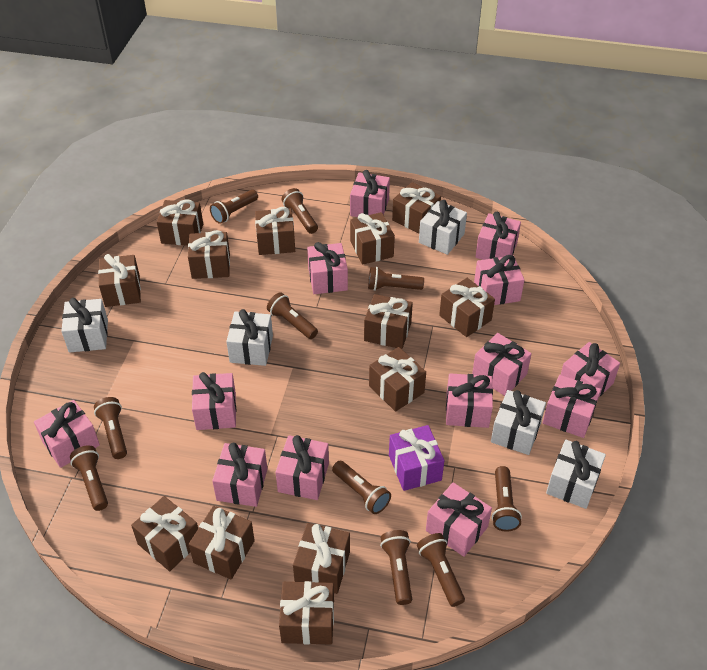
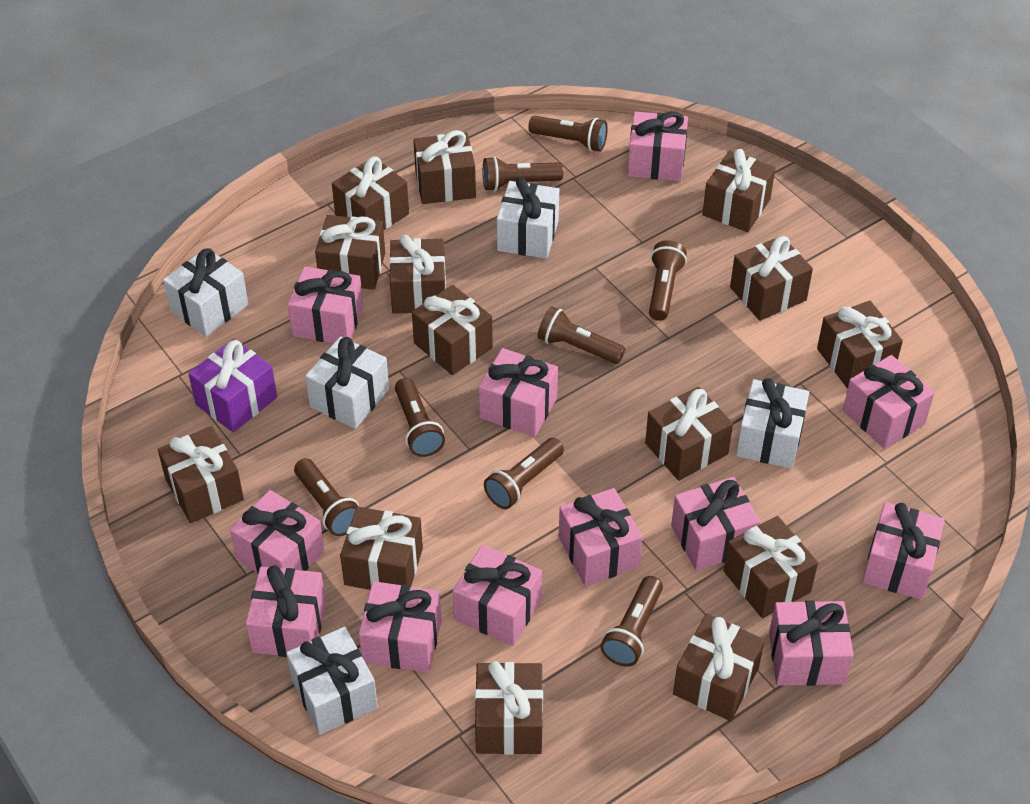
brown flashlight: 10 -> 8
brown gift: 13 -> 14
pink gift: 13 -> 12

